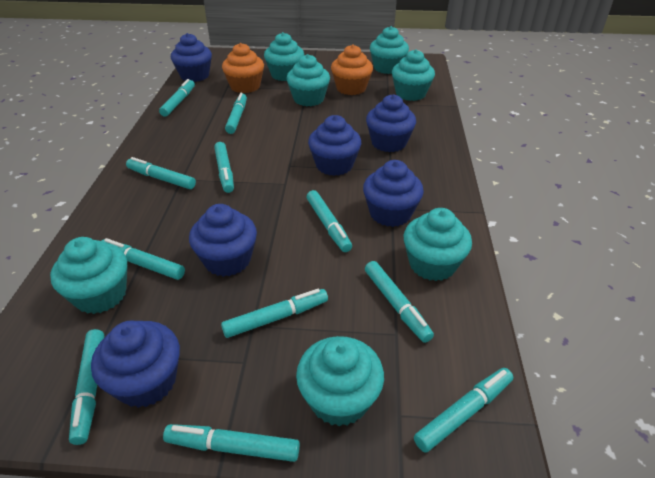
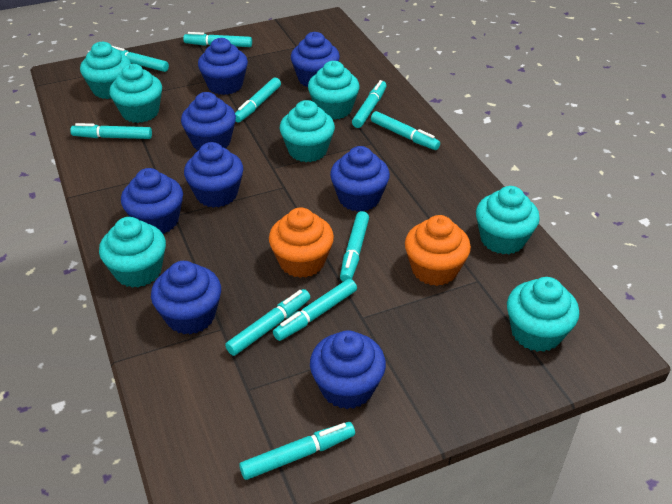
blue cupcake: 6 -> 8
turquoise marker: 11 -> 10

